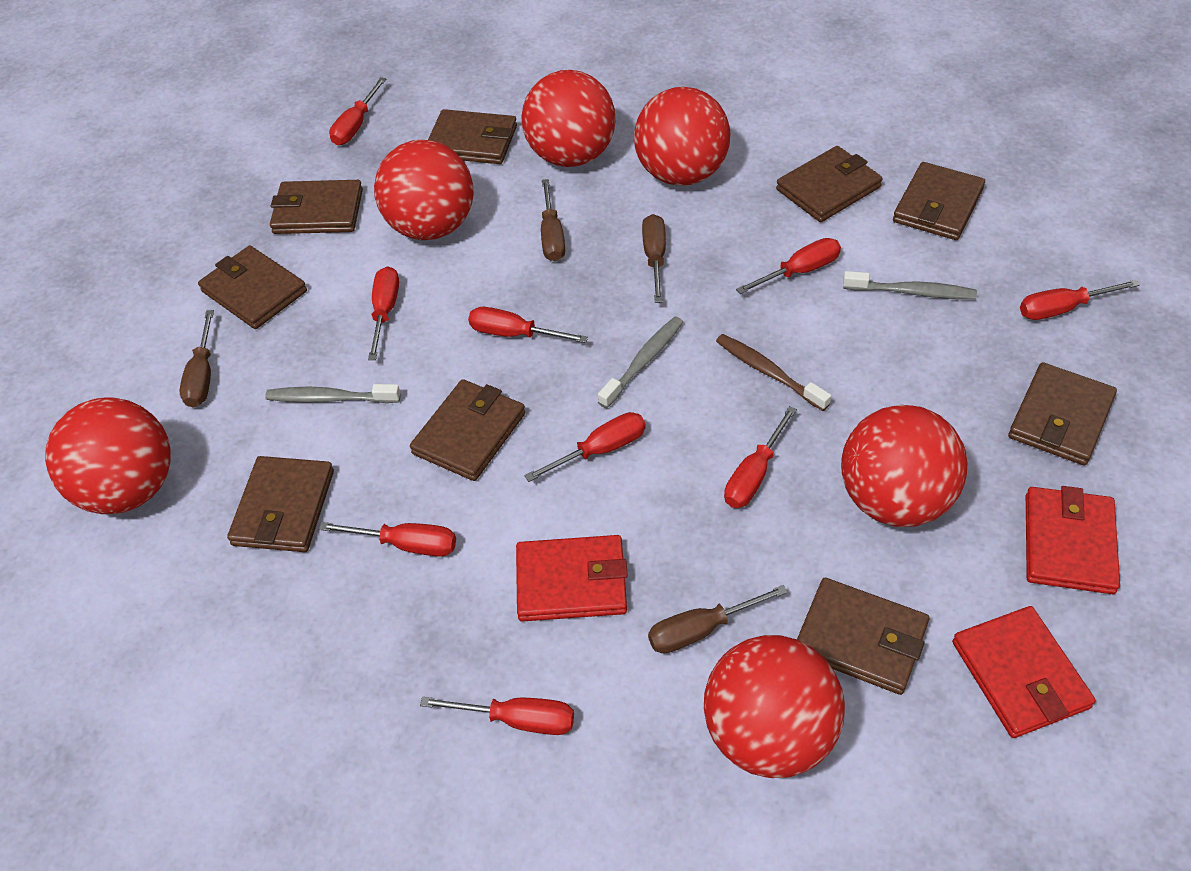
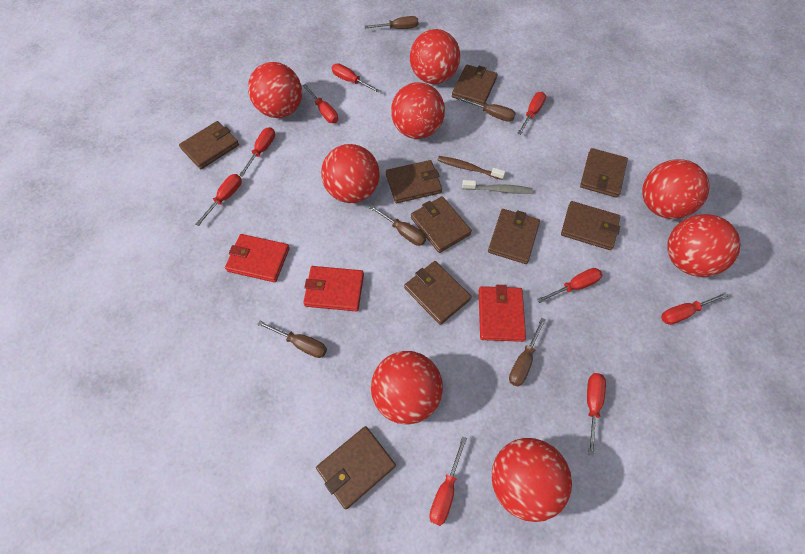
brown screwdriver: 4 -> 5
grey toothbrush: 3 -> 1
red ball: 6 -> 8

